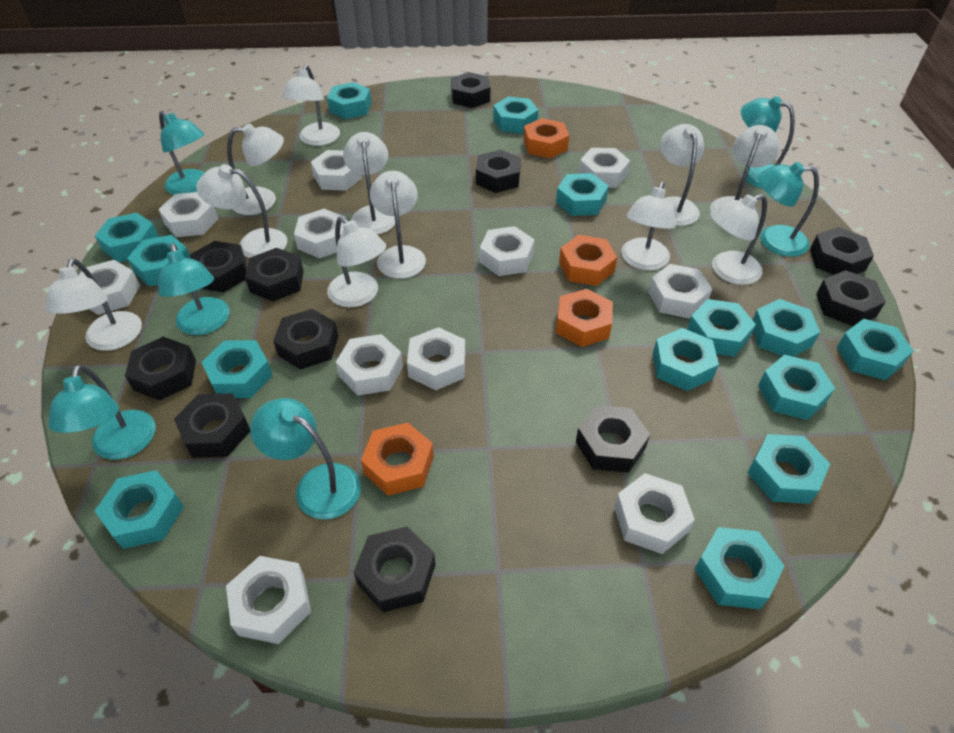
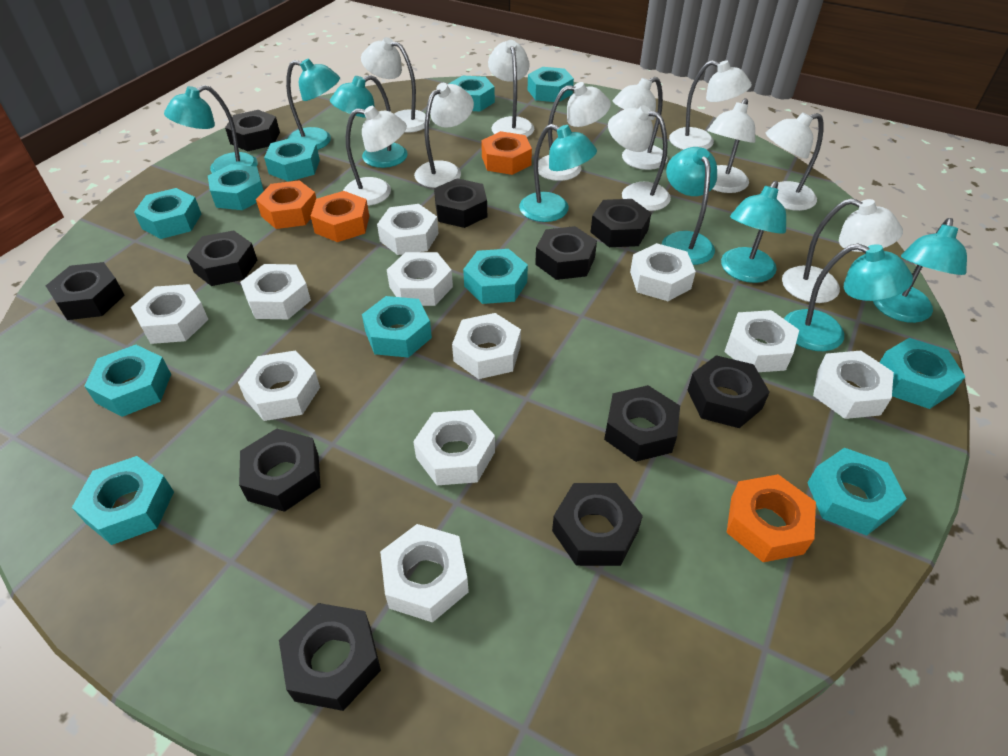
turquoise lamp: 6 -> 8
turquoise nut: 14 -> 11

